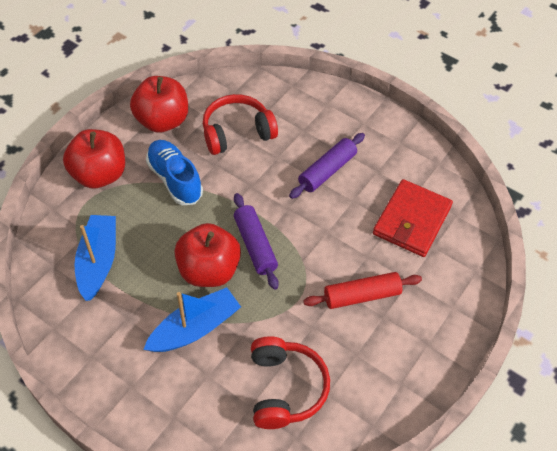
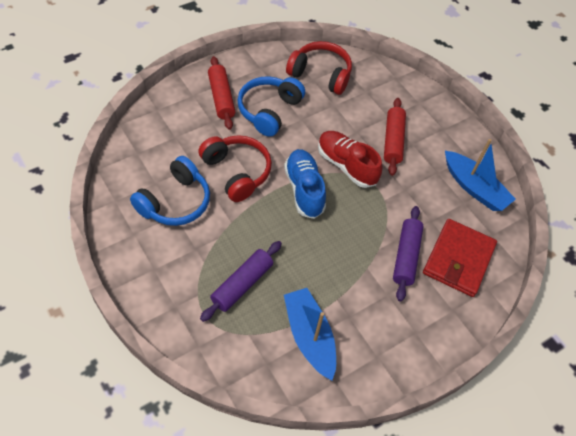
blue headphones: 0 -> 2
red apple: 3 -> 0
red rolling pin: 1 -> 2
red shoe: 0 -> 1

